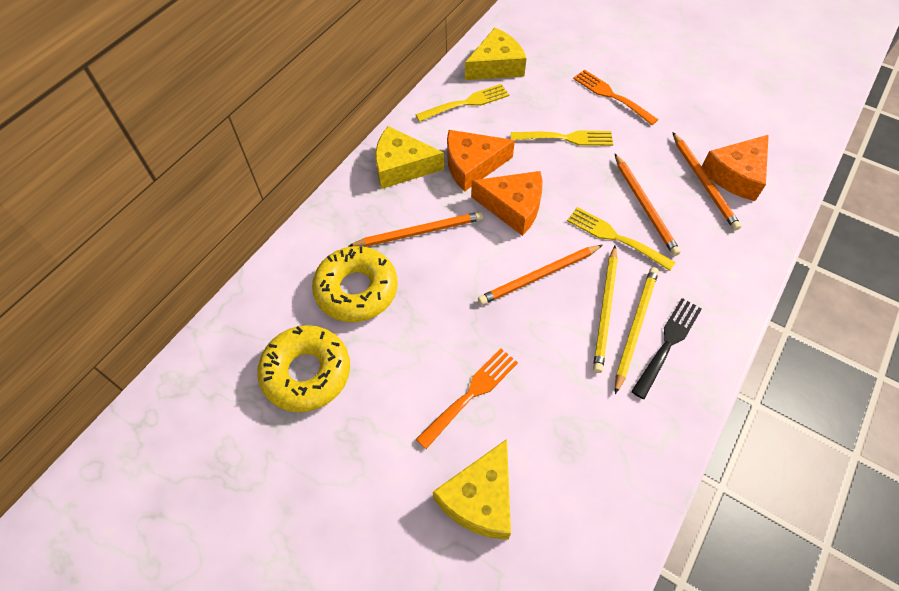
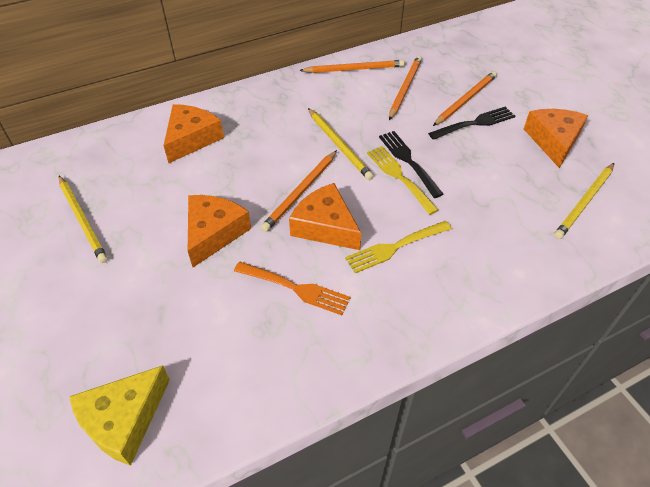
black fork: 1 -> 2
orange cheese: 3 -> 4
orange fork: 2 -> 1
yellow cheese: 3 -> 1
yellow donut: 2 -> 0
yellow fork: 3 -> 2
yellow pencil: 2 -> 3

